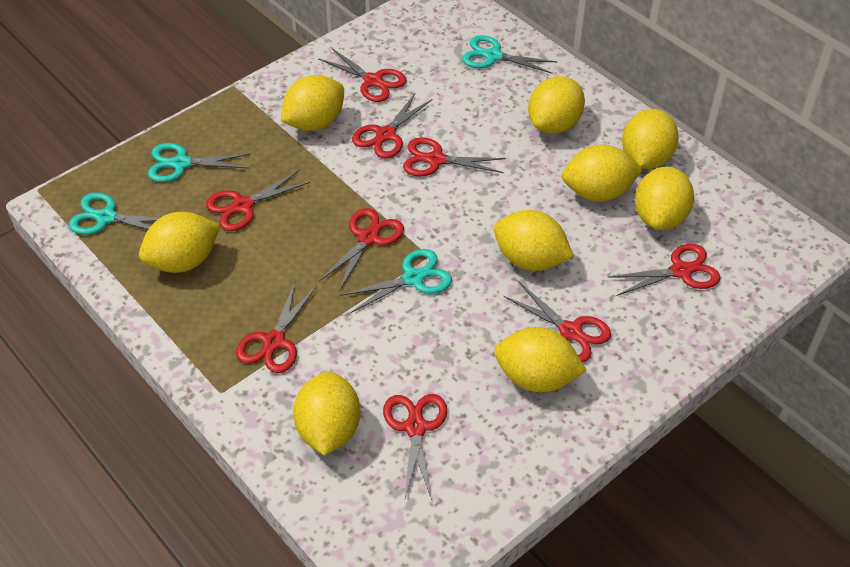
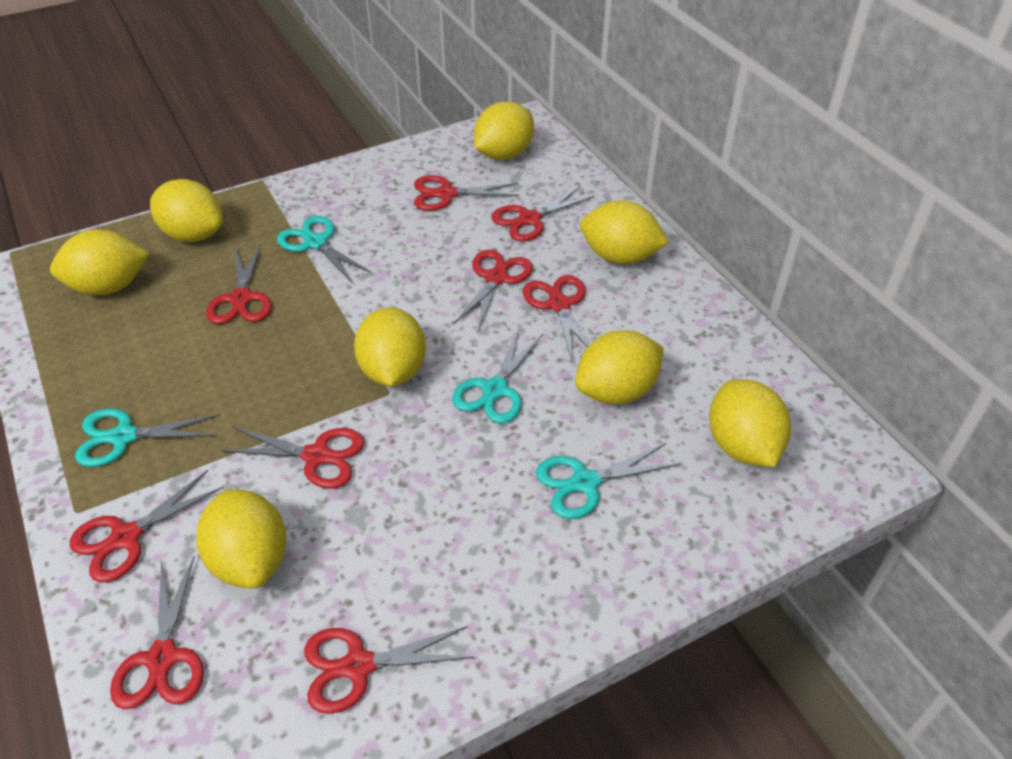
yellow lemon: 9 -> 8

